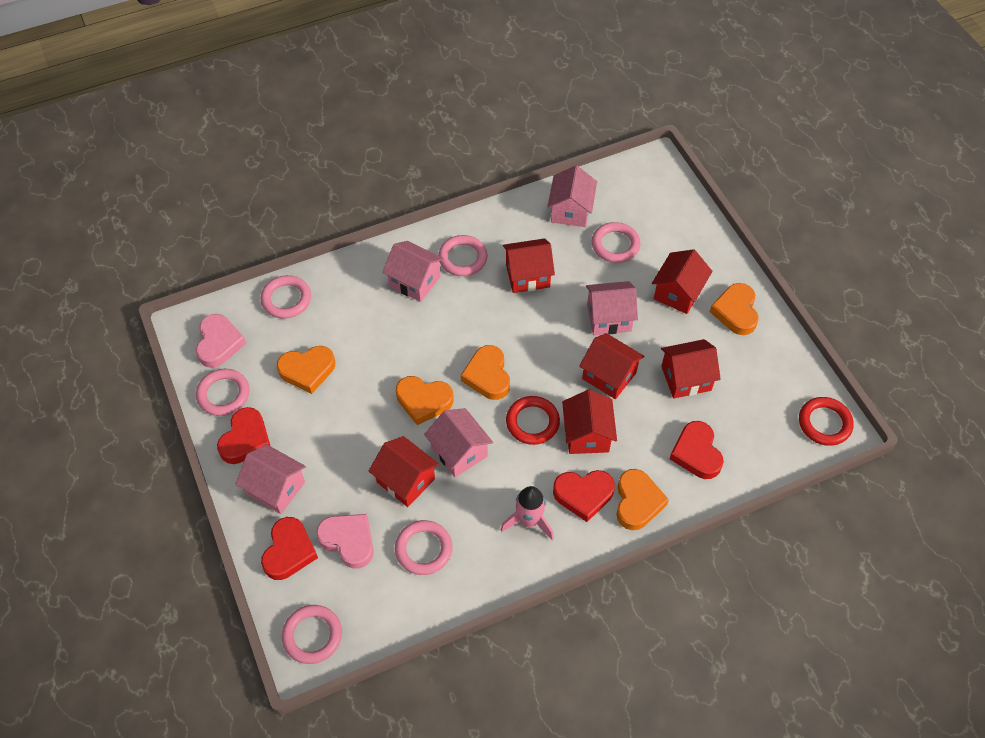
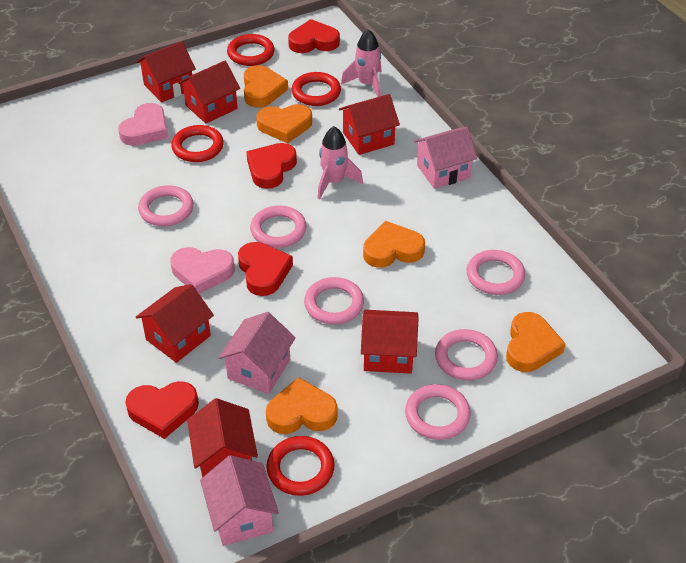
pink house: 5 -> 3
pink rocket: 1 -> 2
red ring: 2 -> 4

